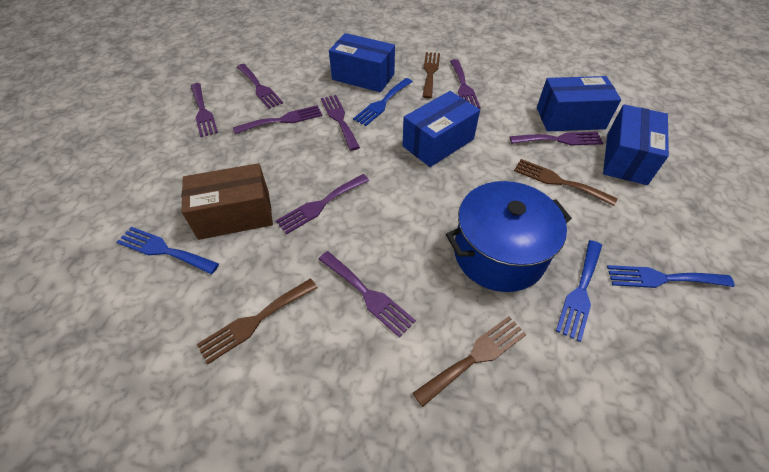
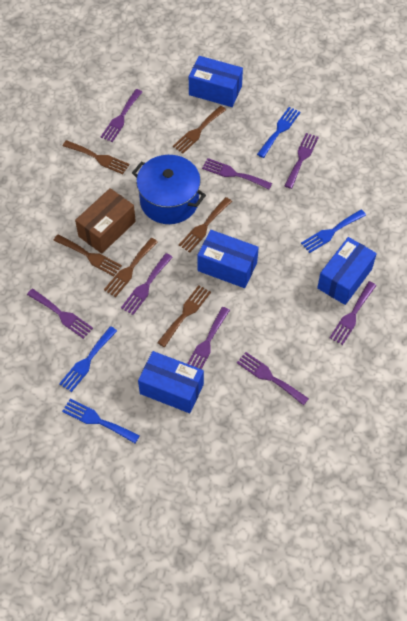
brown fork: 4 -> 6

